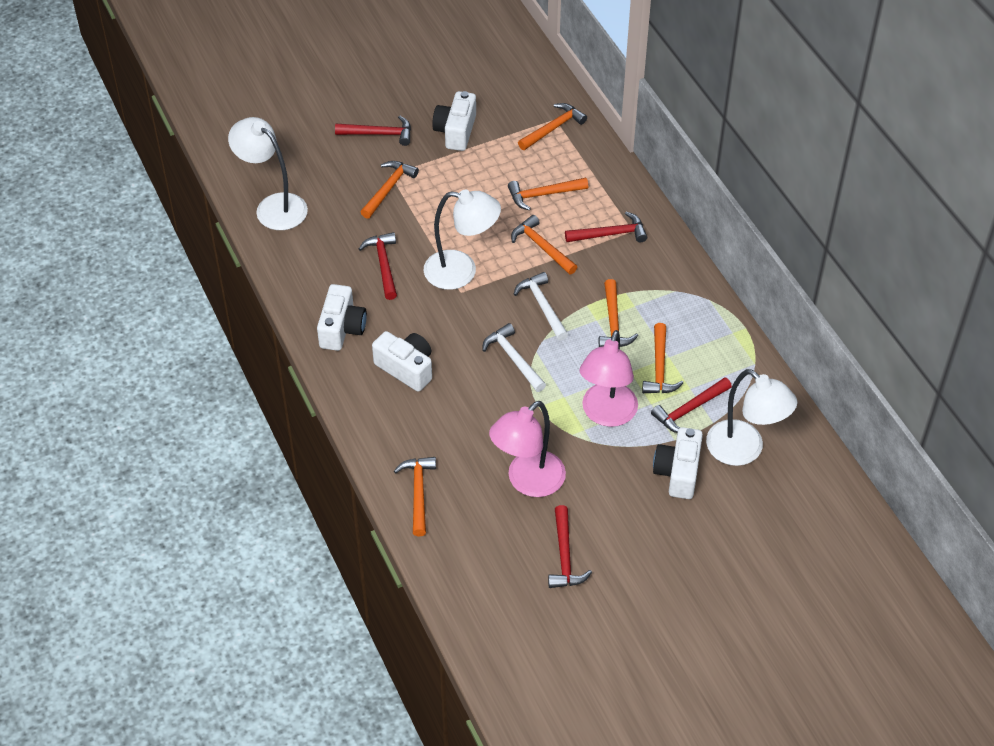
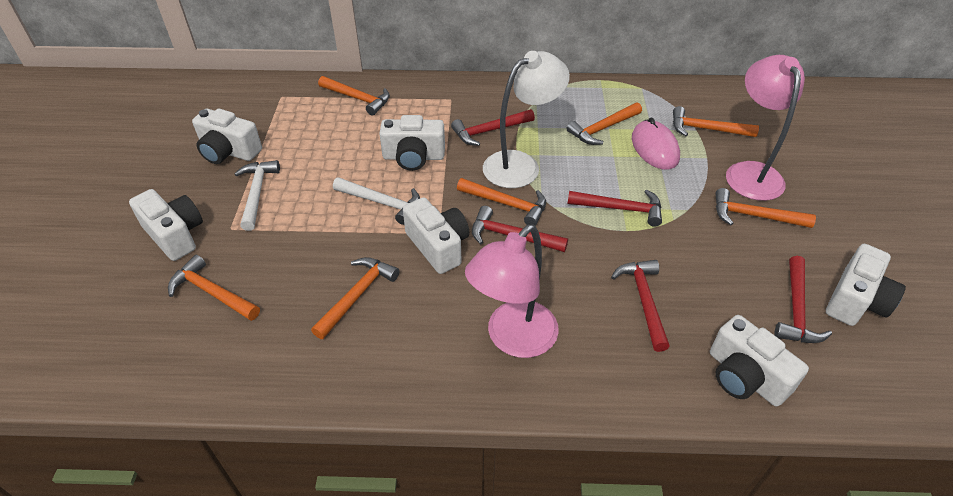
pink mouse: 0 -> 1
white camera: 4 -> 6
white lamp: 3 -> 1

